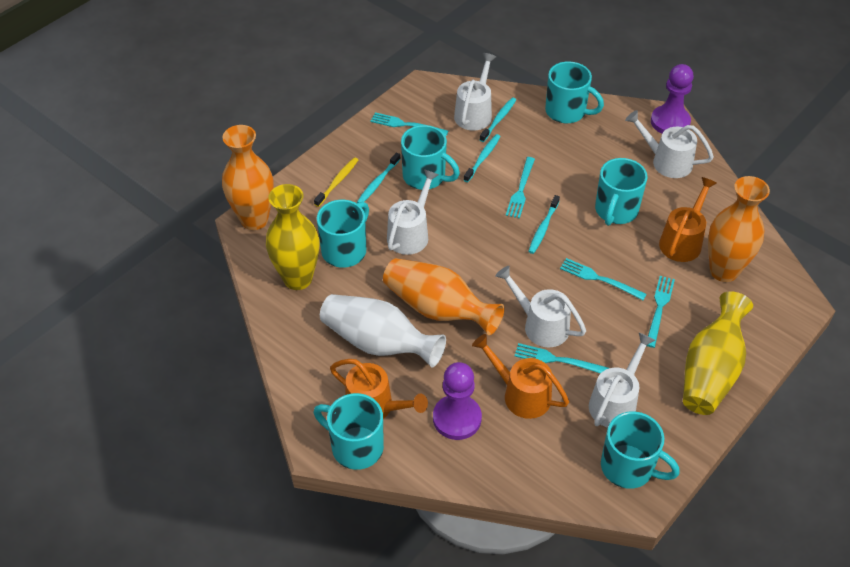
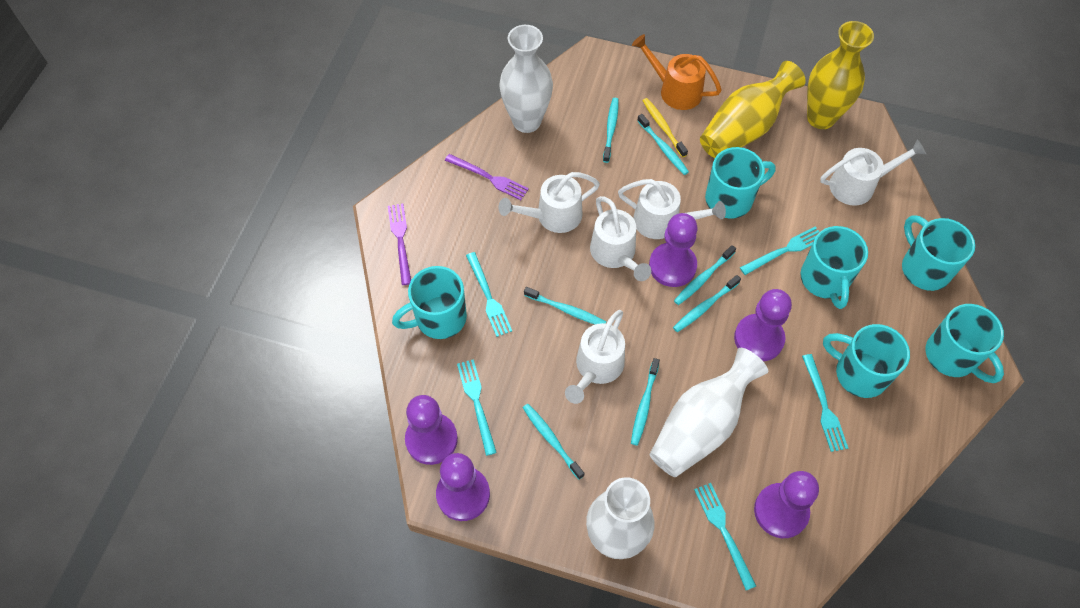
orange vase: 3 -> 0
orange watering can: 3 -> 1
purple fork: 0 -> 2
purple pawn: 2 -> 5
turquoise toothbrush: 4 -> 7
white vase: 1 -> 3

